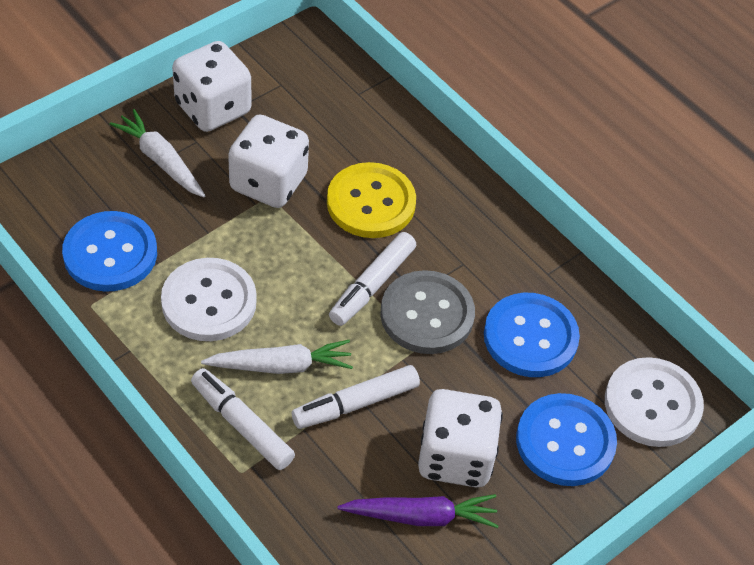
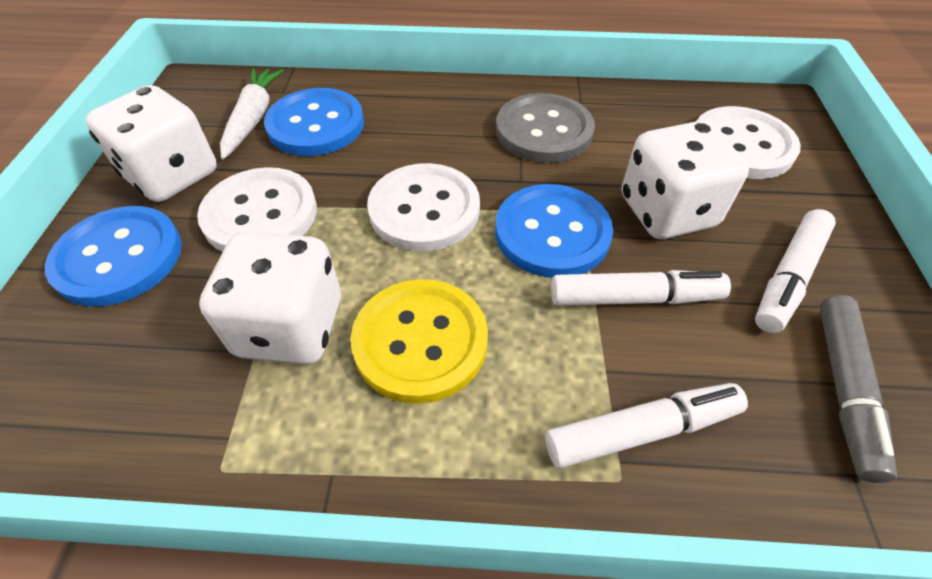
grey marker: 0 -> 1
purple carrot: 1 -> 0
white button: 2 -> 3
white carrot: 2 -> 1

